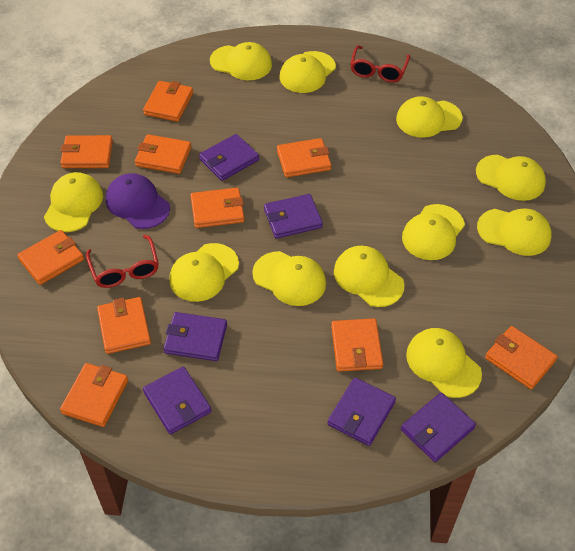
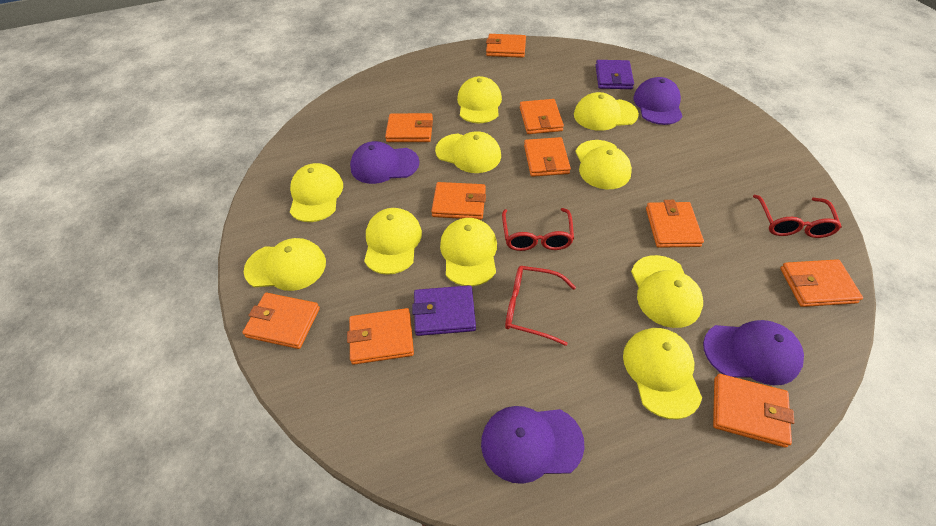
purple cap: 1 -> 4
purple wallet: 6 -> 2
red glasses: 2 -> 3
yellow cap: 11 -> 10

